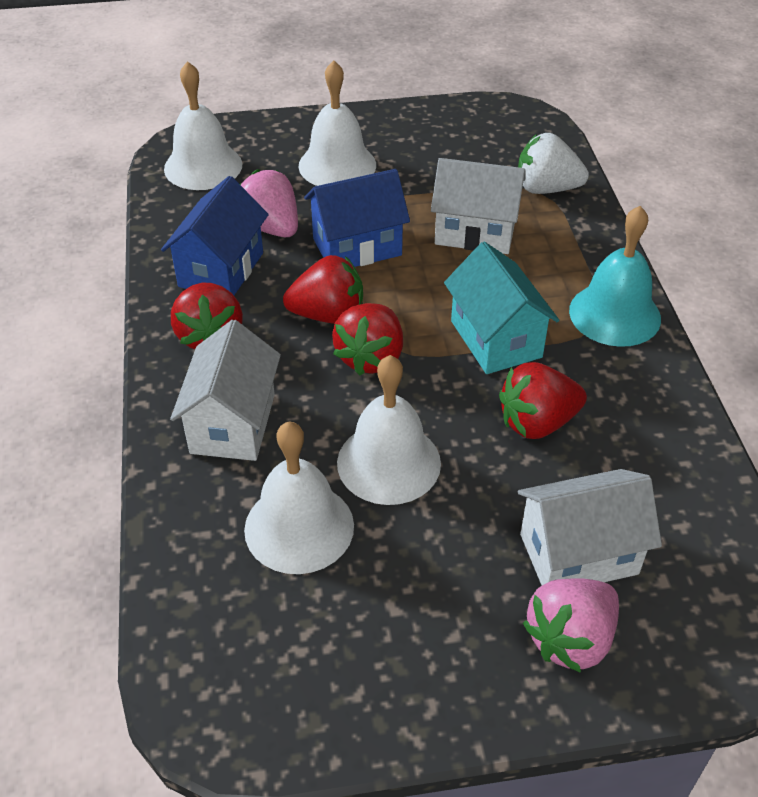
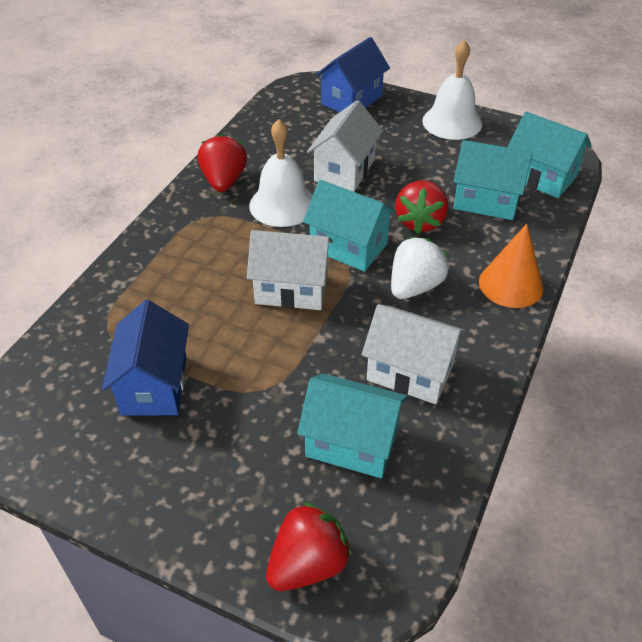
orange cone: 0 -> 1
pink strawberry: 2 -> 0
red strawberry: 4 -> 3
turquoise bell: 1 -> 0
turquoise house: 1 -> 4
white bell: 4 -> 2

